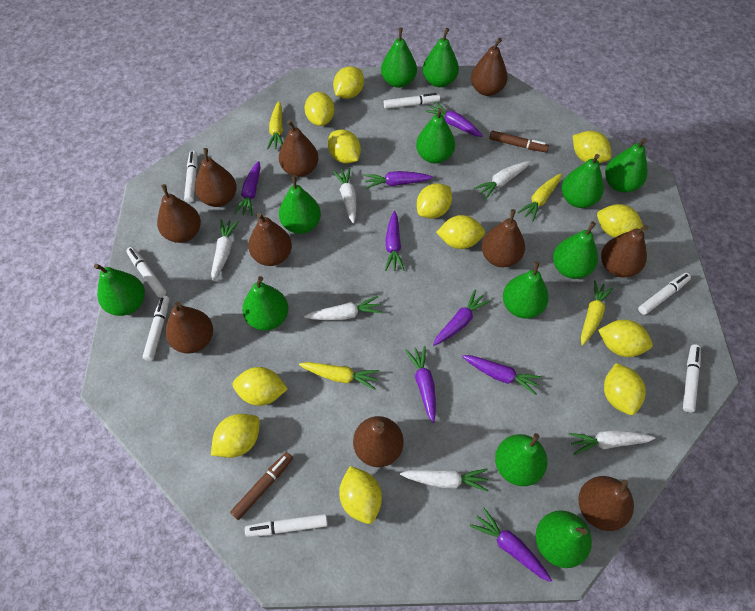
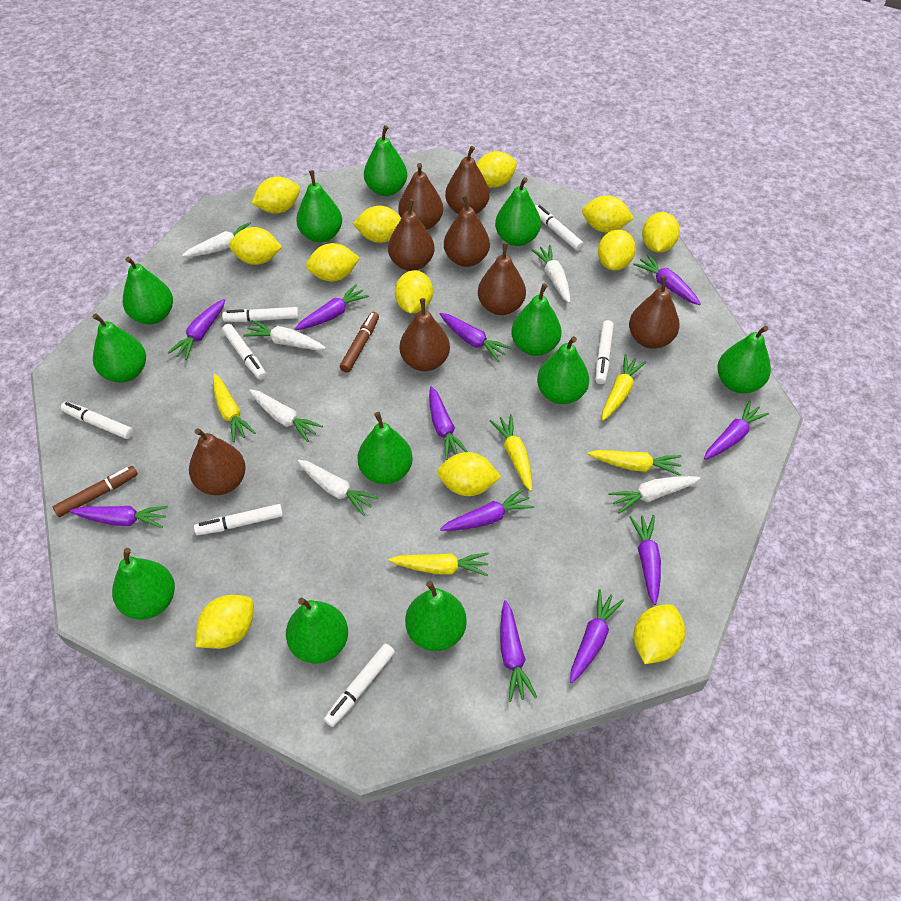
brown pear: 10 -> 8
purple carrot: 8 -> 11
yellow carrot: 4 -> 5

